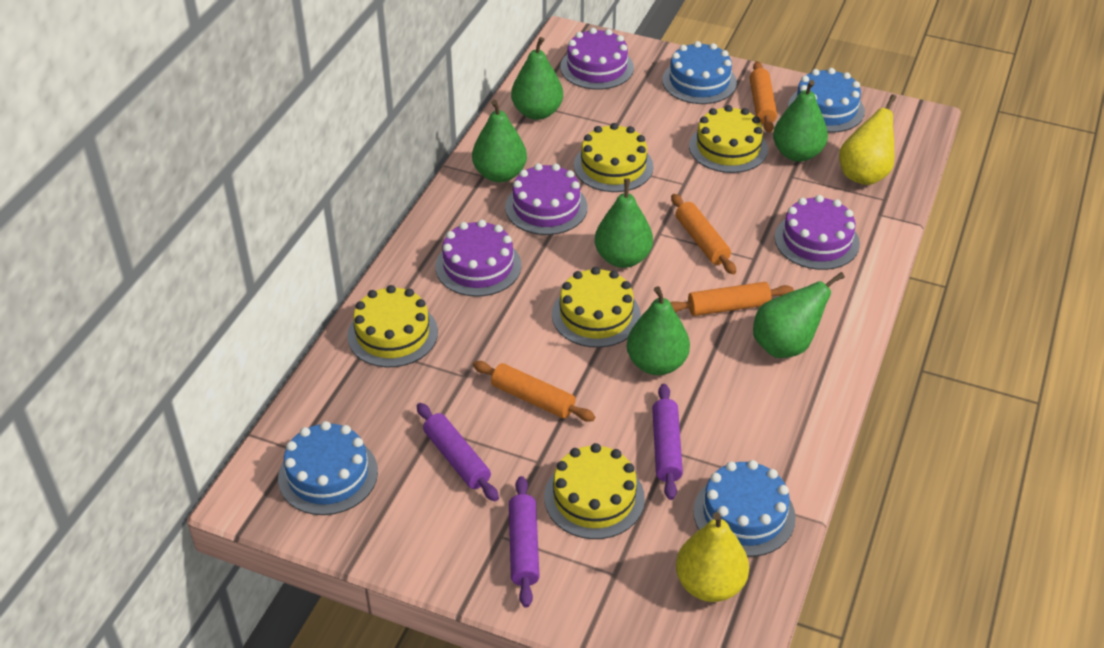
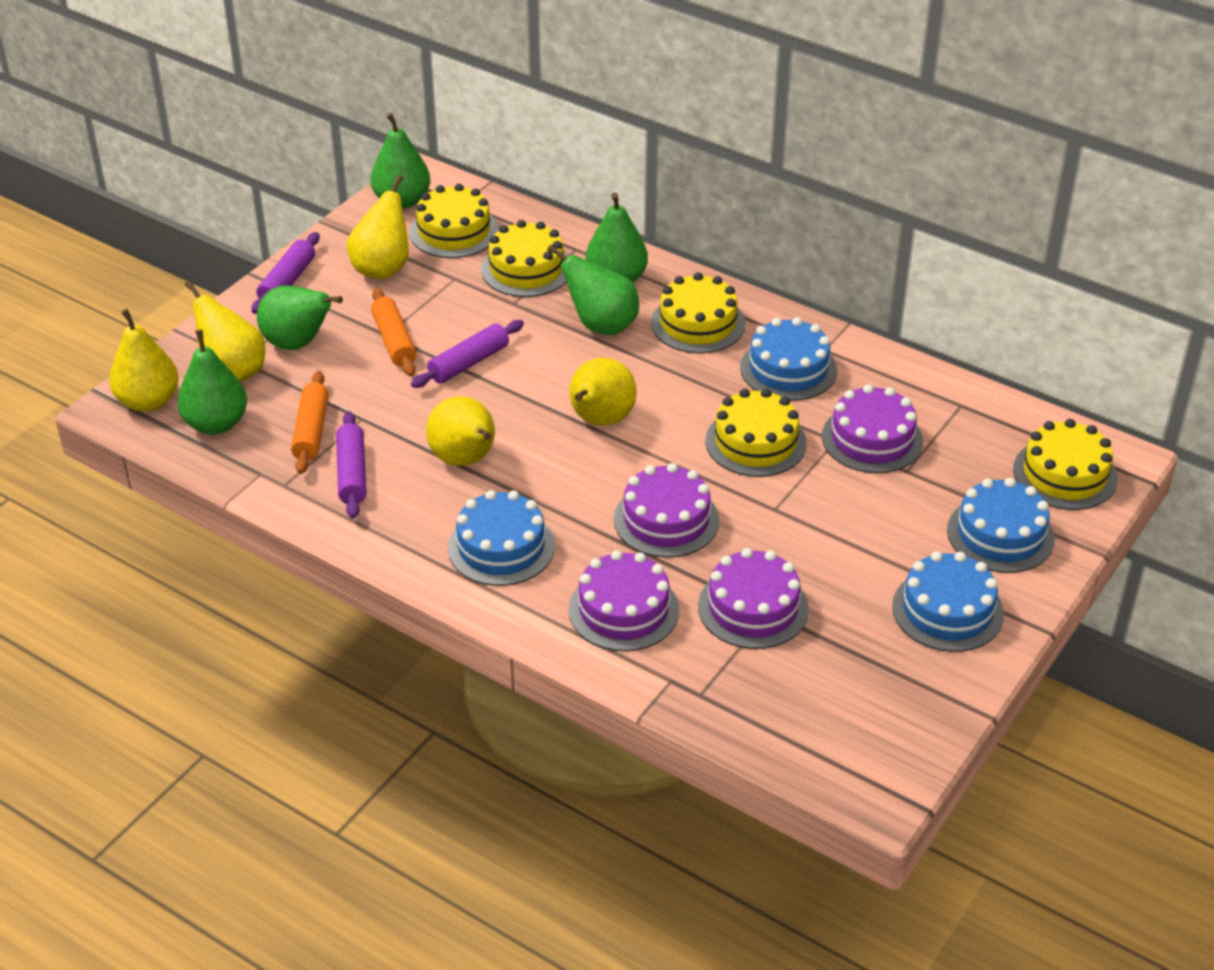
green pear: 6 -> 5
orange rolling pin: 4 -> 2
yellow pear: 2 -> 5

